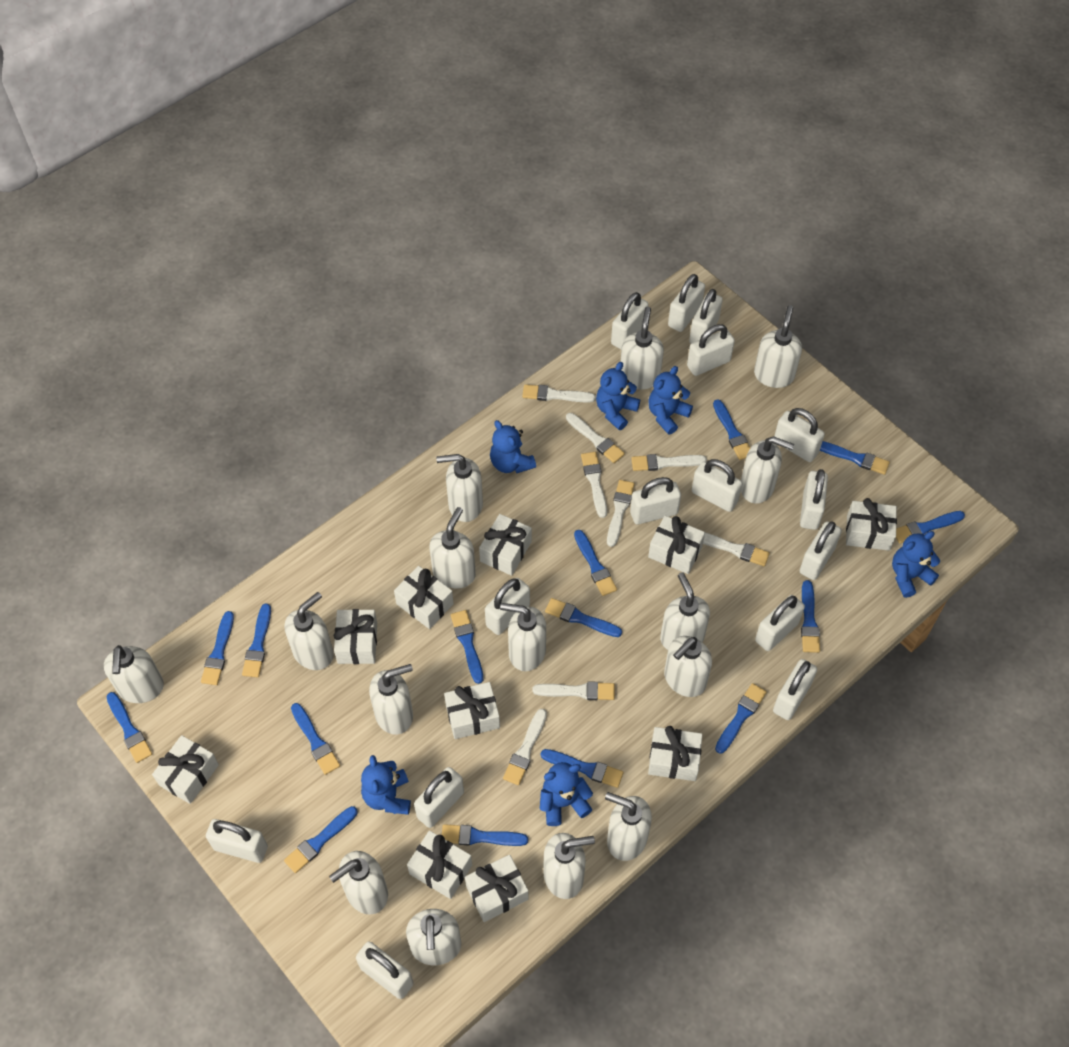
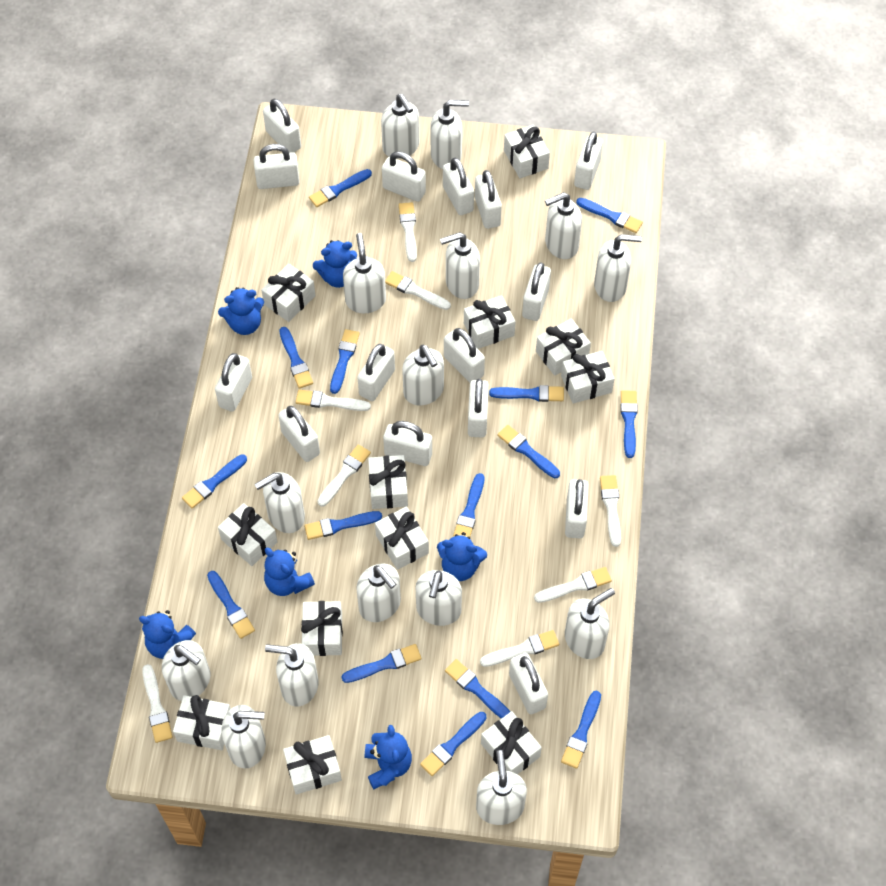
white gift: 10 -> 12

